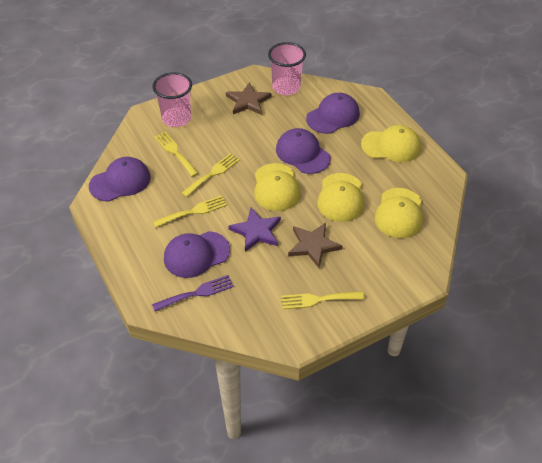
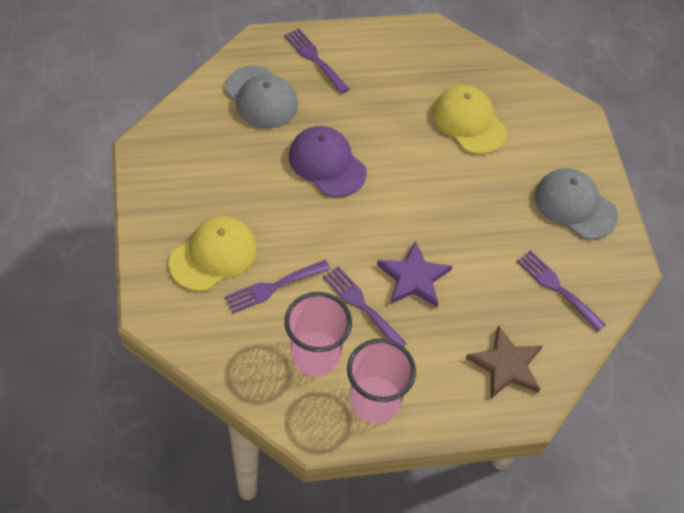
brown star: 2 -> 1
grey cap: 0 -> 2
purple cap: 4 -> 1
purple fork: 1 -> 4
yellow cap: 4 -> 2
yellow fork: 4 -> 0

